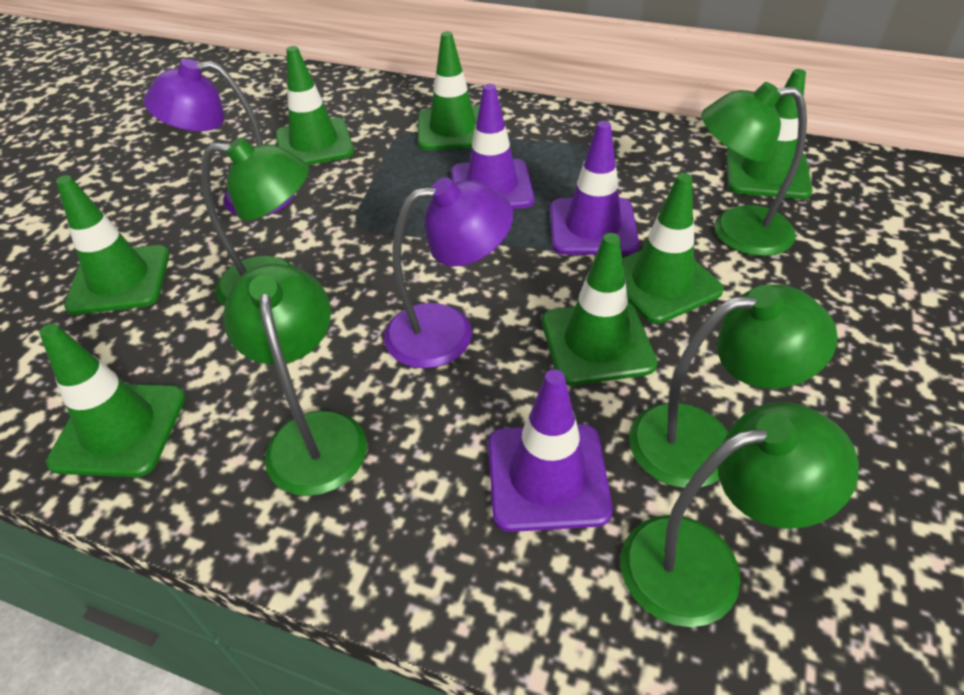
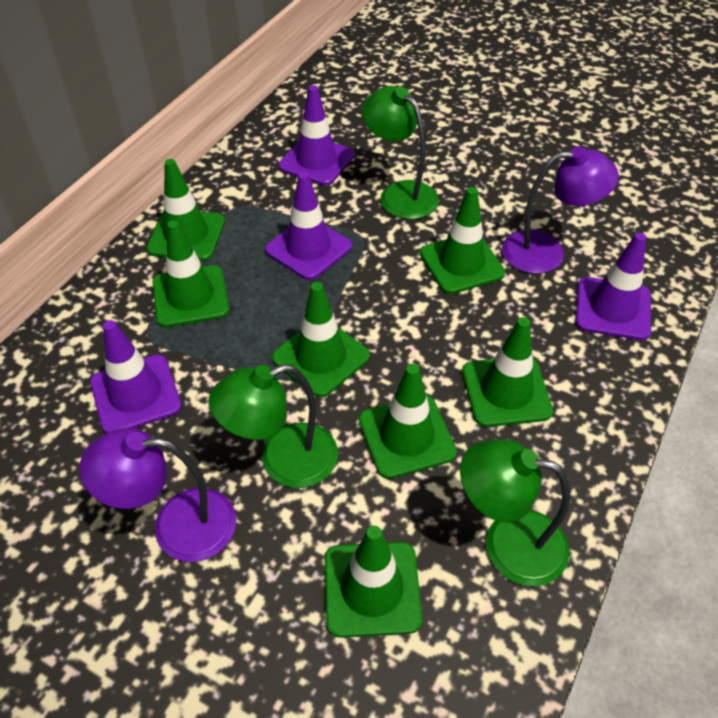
green lamp: 5 -> 3
purple traffic cone: 3 -> 4

